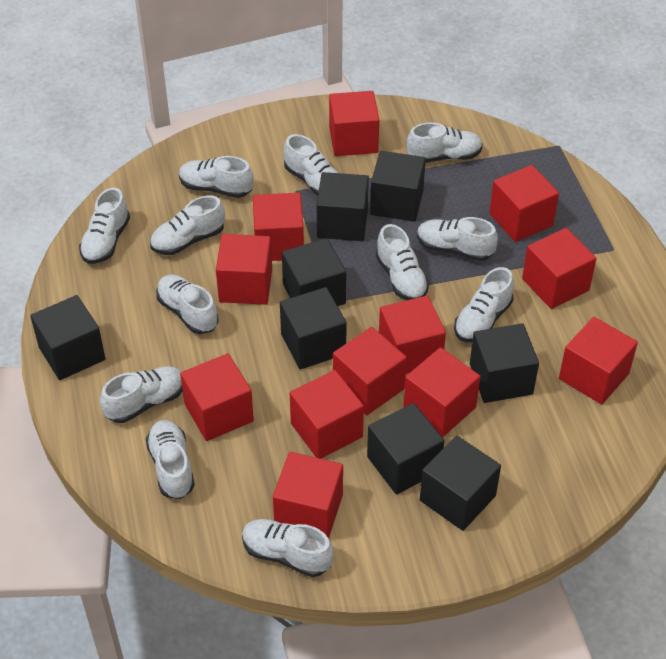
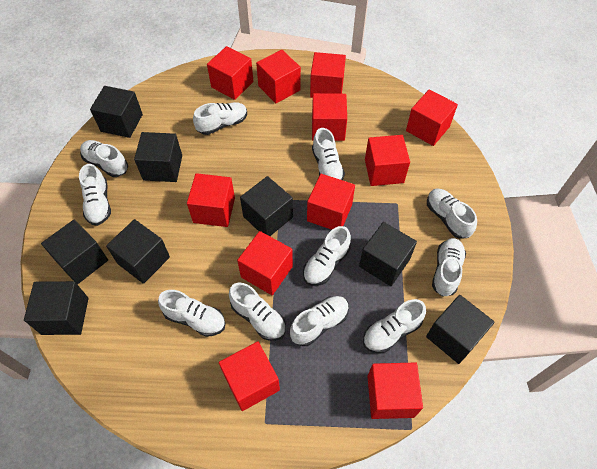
red cube: 12 -> 11
white shoe: 12 -> 11

